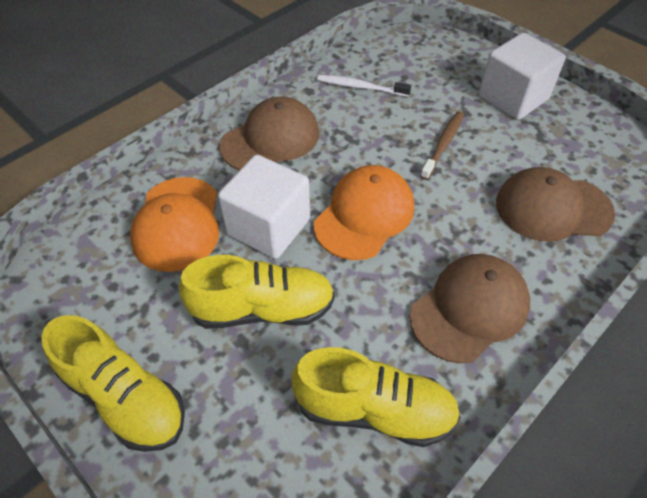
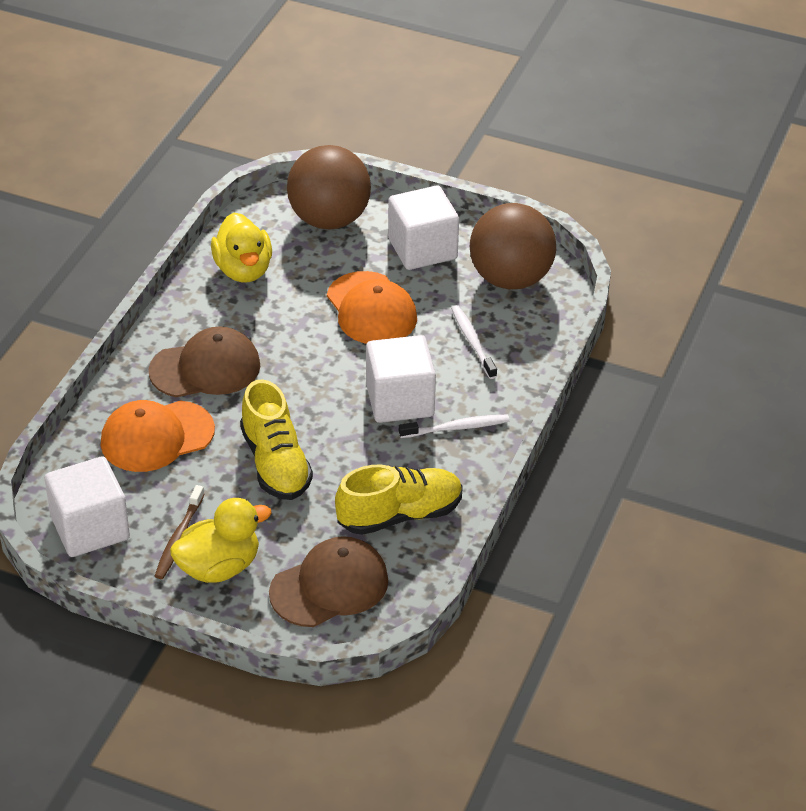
brown ball: 0 -> 2
brown cap: 3 -> 2
white cube: 2 -> 3
white toothbrush: 1 -> 2
yellow duck: 0 -> 2
yellow shoe: 3 -> 2

